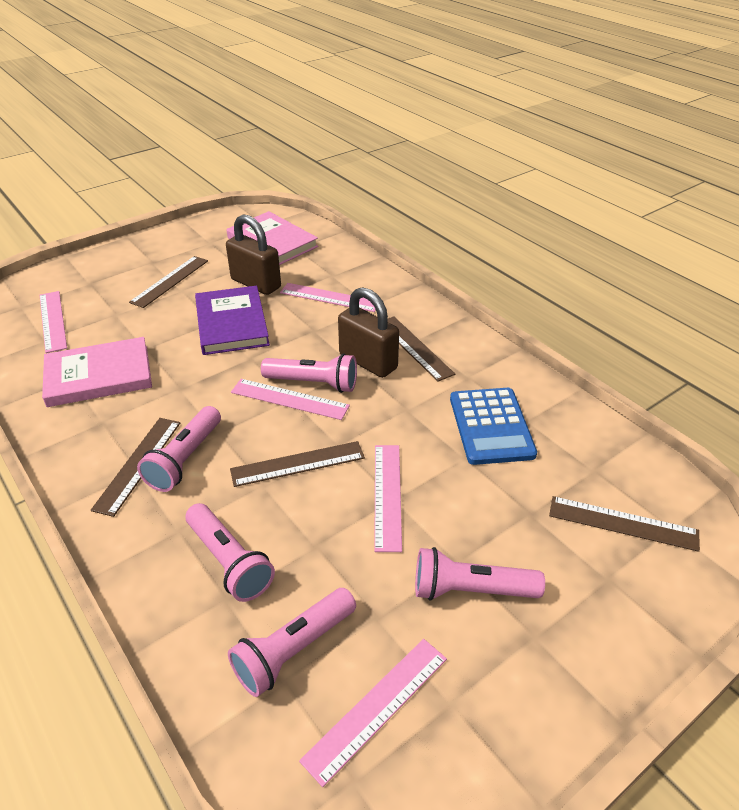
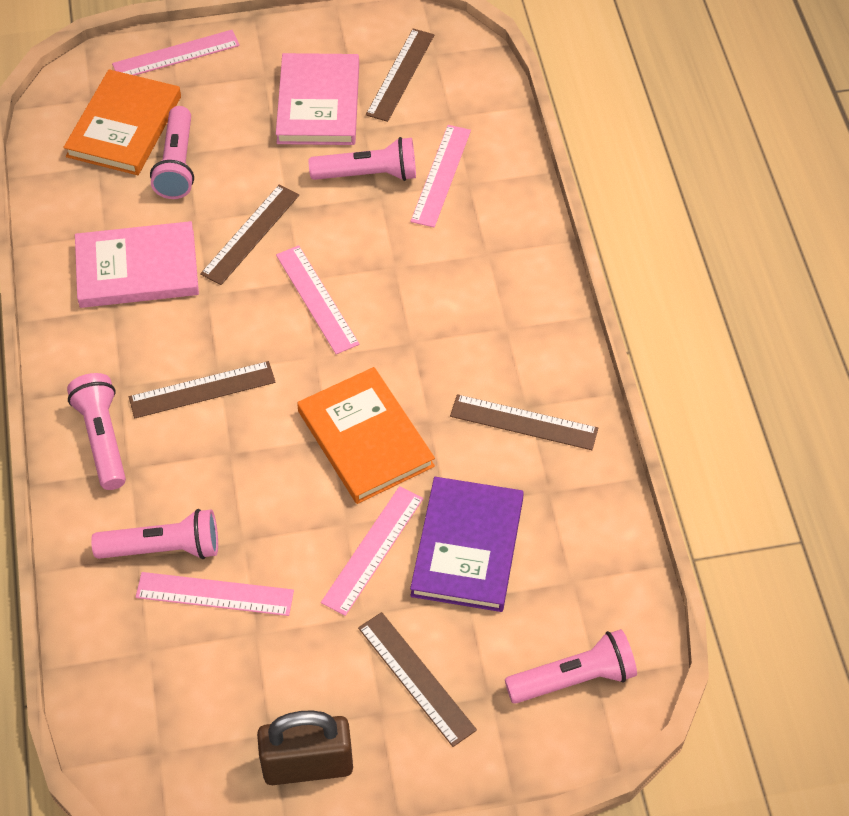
blue calculator: 1 -> 0
brown padlock: 2 -> 1
orange book: 0 -> 2

